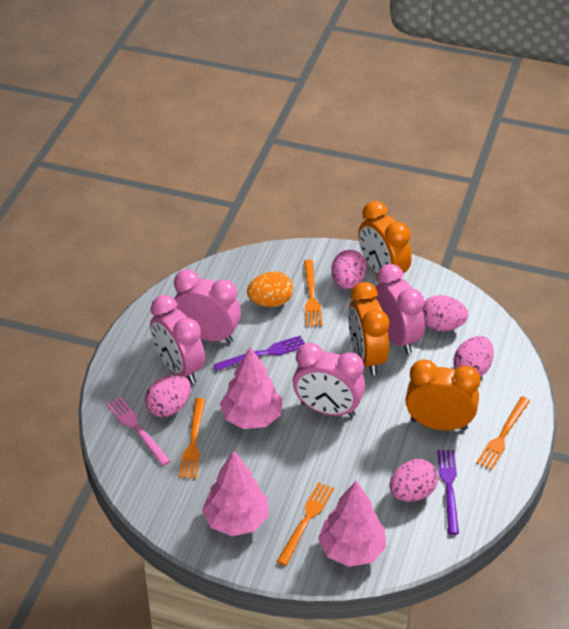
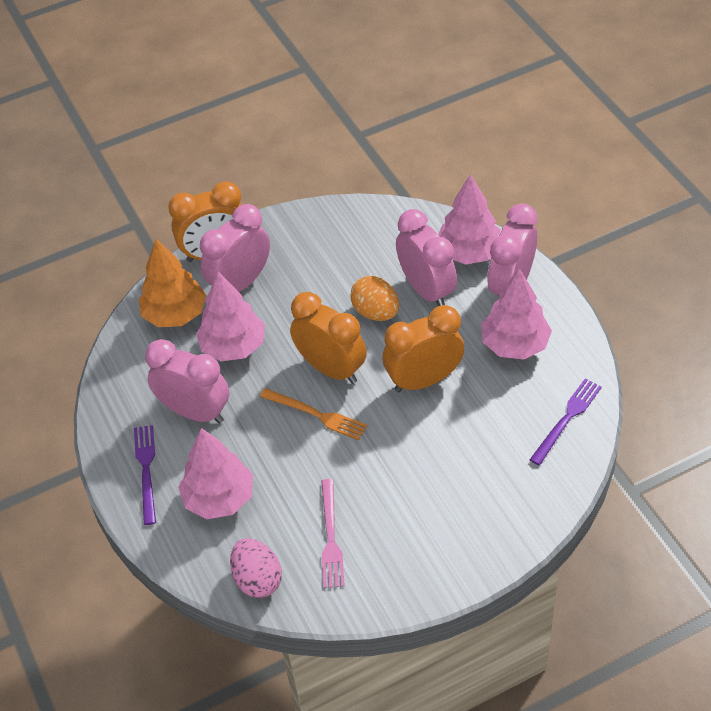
orange fork: 4 -> 1
orange tree: 0 -> 1
pink egg: 5 -> 1
pink tree: 3 -> 4

